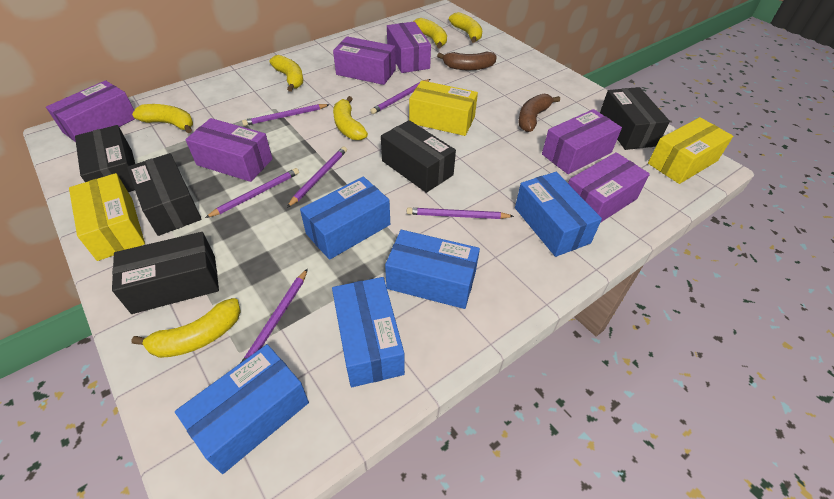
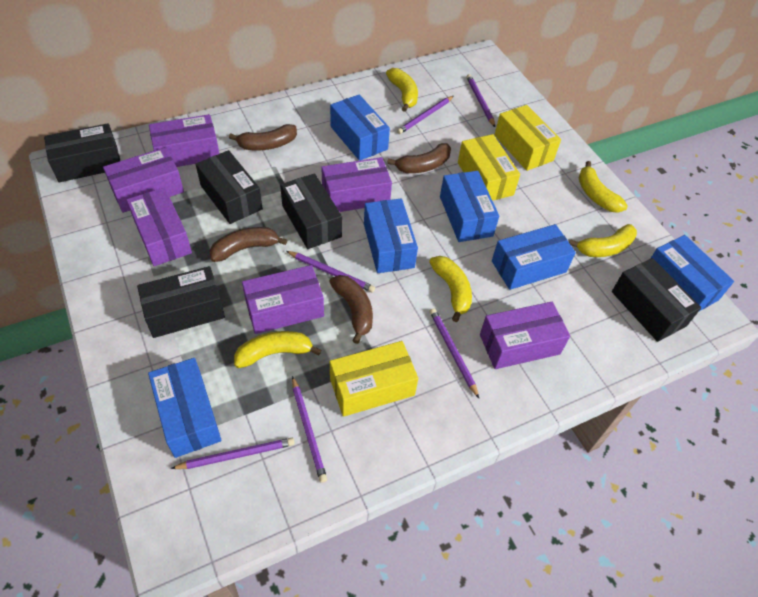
blue box: 5 -> 6
brown banana: 2 -> 4
yellow banana: 6 -> 5

